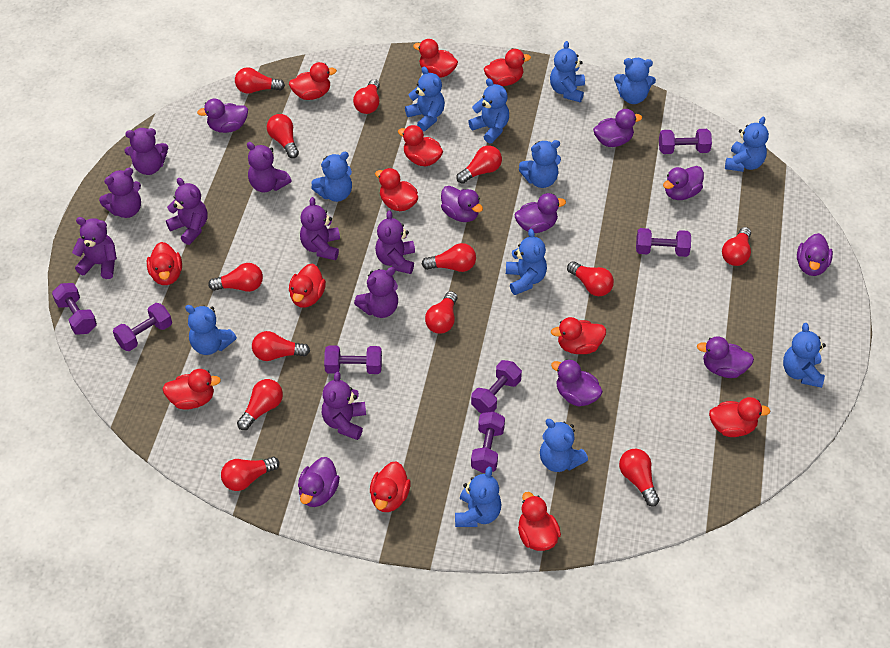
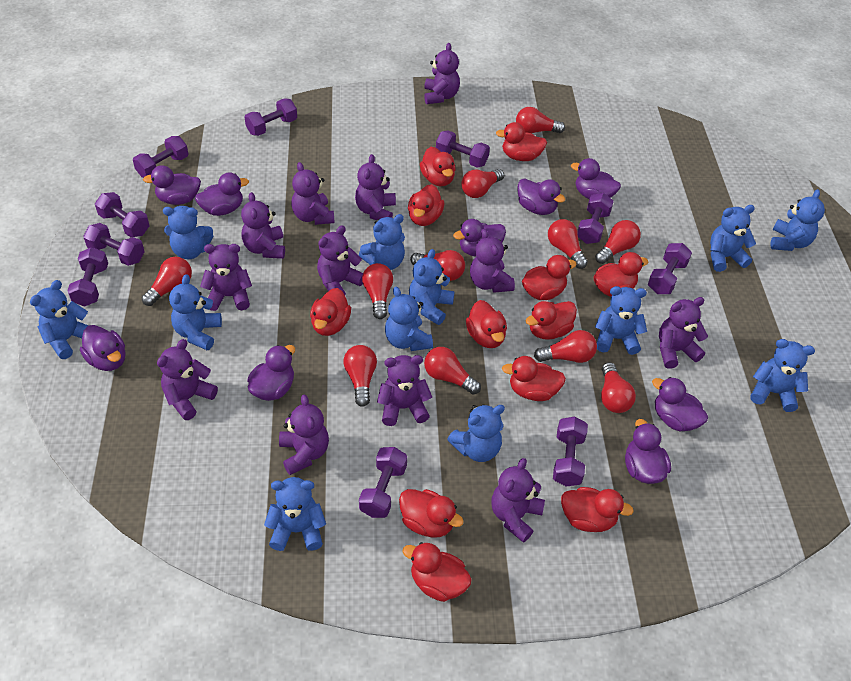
purple dumbbell: 7 -> 10
purple teddy bear: 9 -> 12
red light bulb: 13 -> 11

